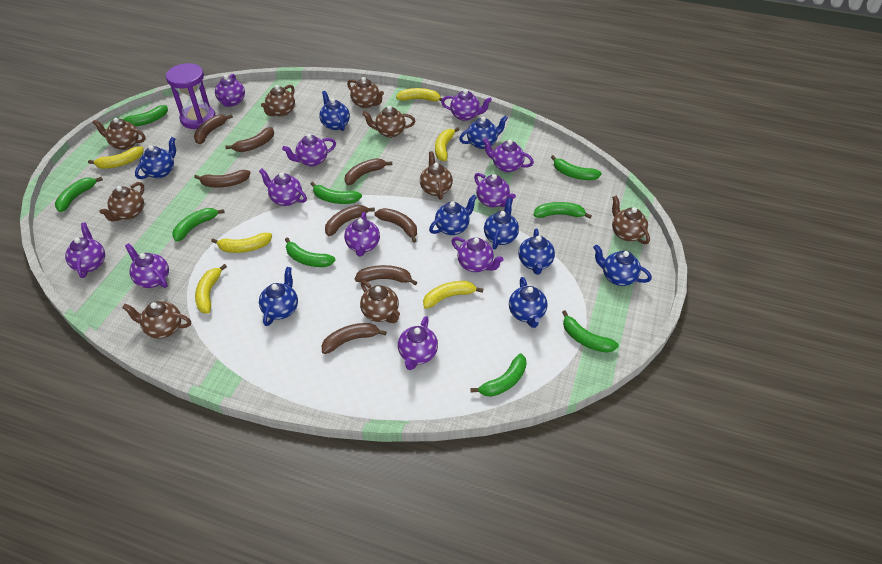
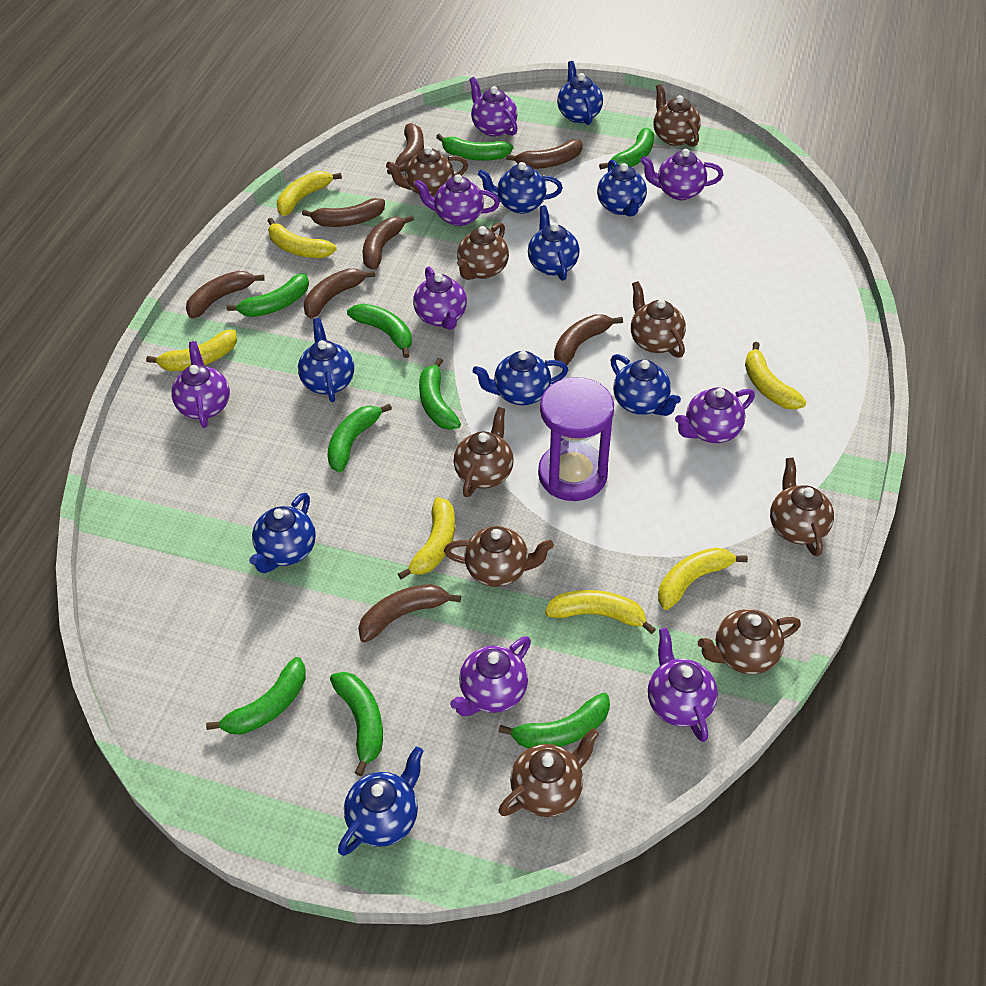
purple teapot: 11 -> 8
yellow banana: 6 -> 7

